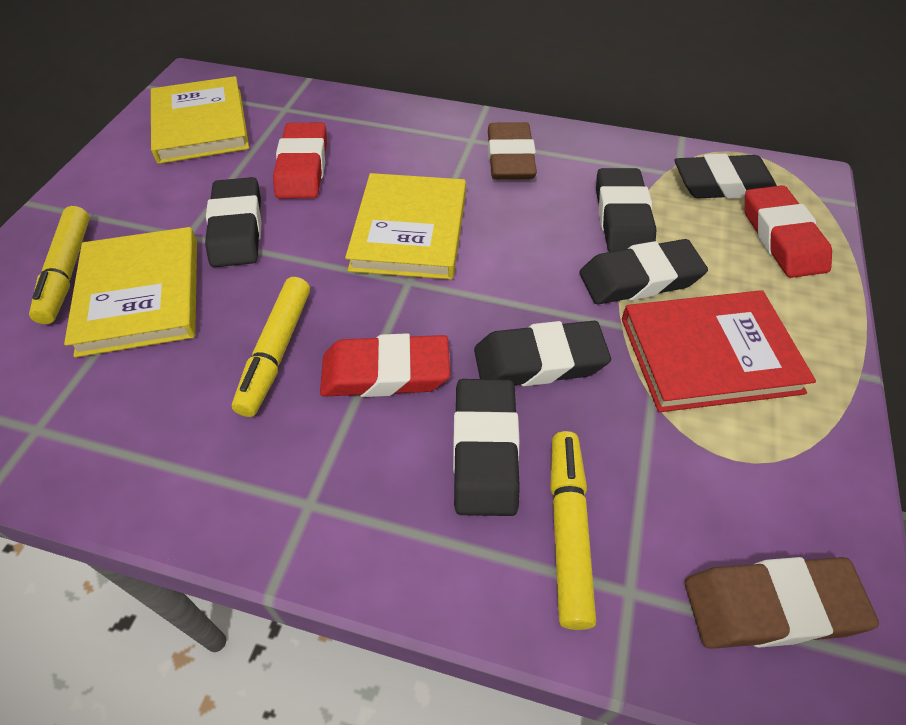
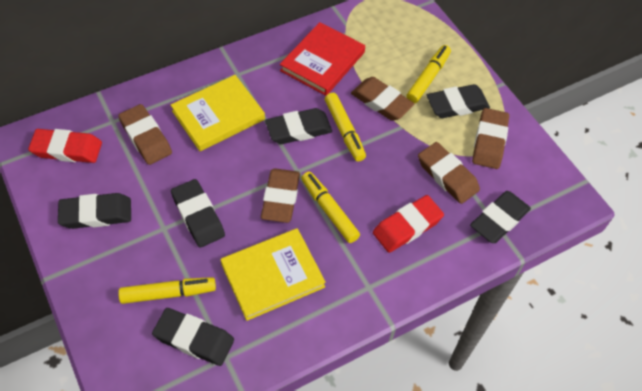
brown eraser: 2 -> 5
red eraser: 3 -> 2
yellow book: 3 -> 2
yellow marker: 3 -> 4

